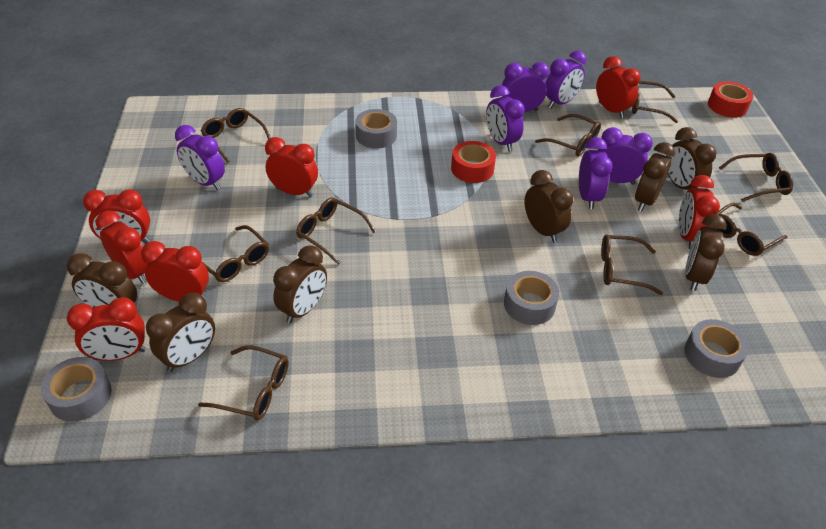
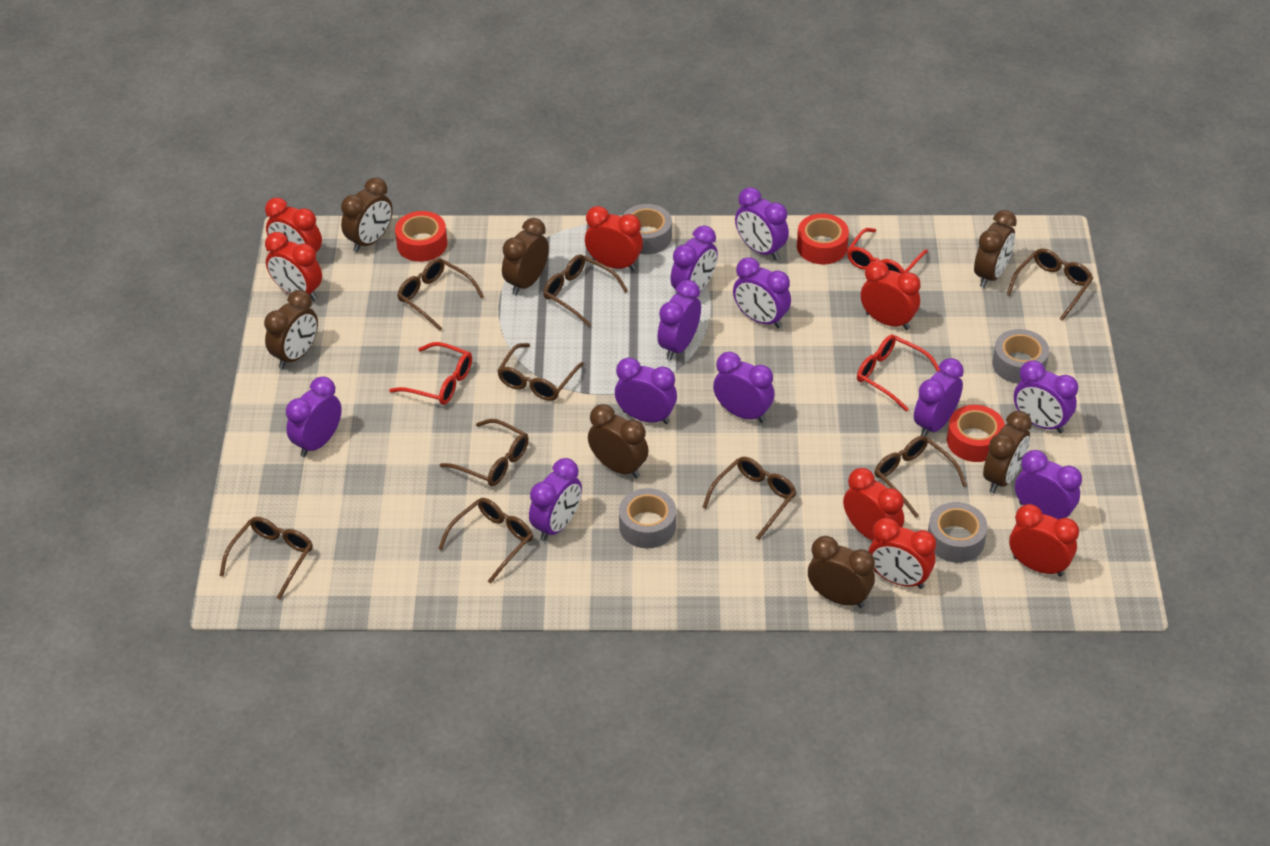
purple clock: 6 -> 11
red glasses: 0 -> 3
red tape: 2 -> 3

